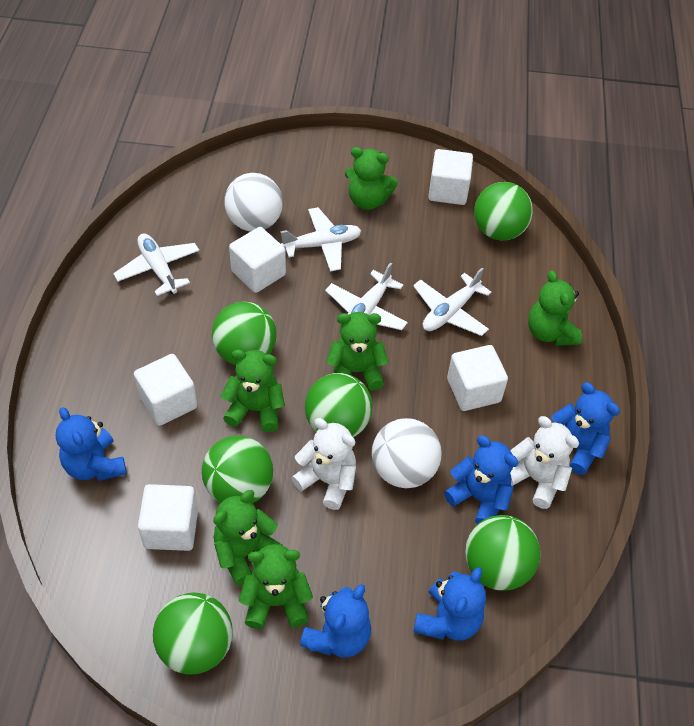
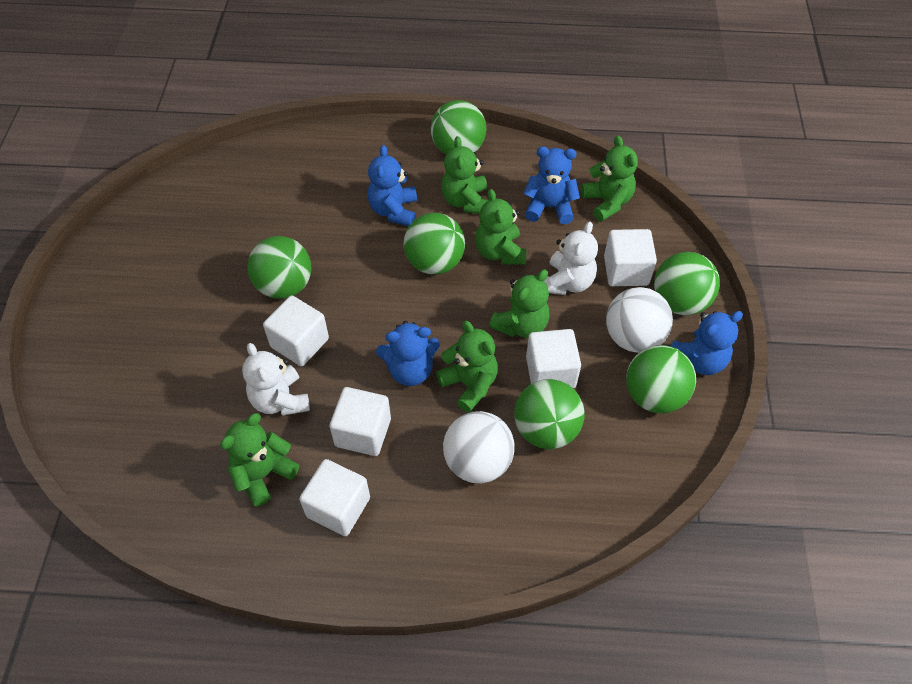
blue teddy bear: 5 -> 4
white plane: 4 -> 0

